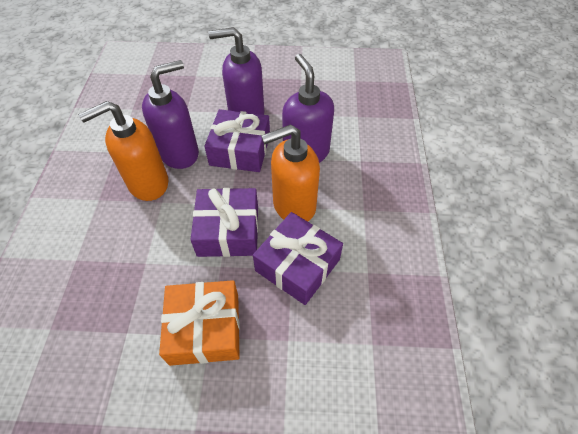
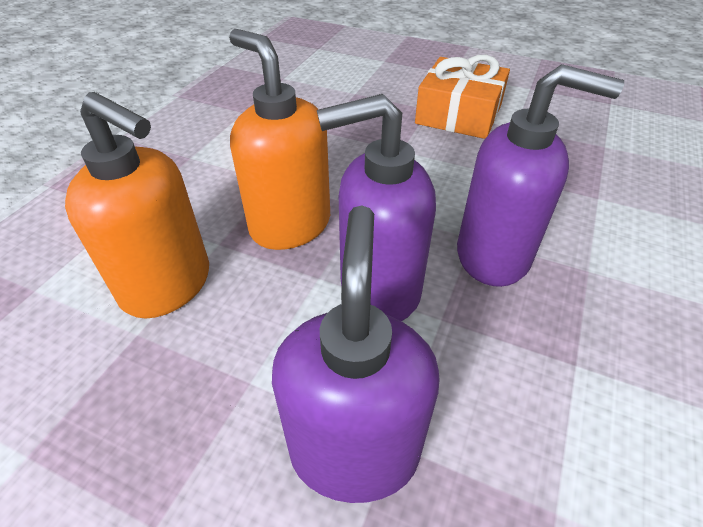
purple gift: 3 -> 0

